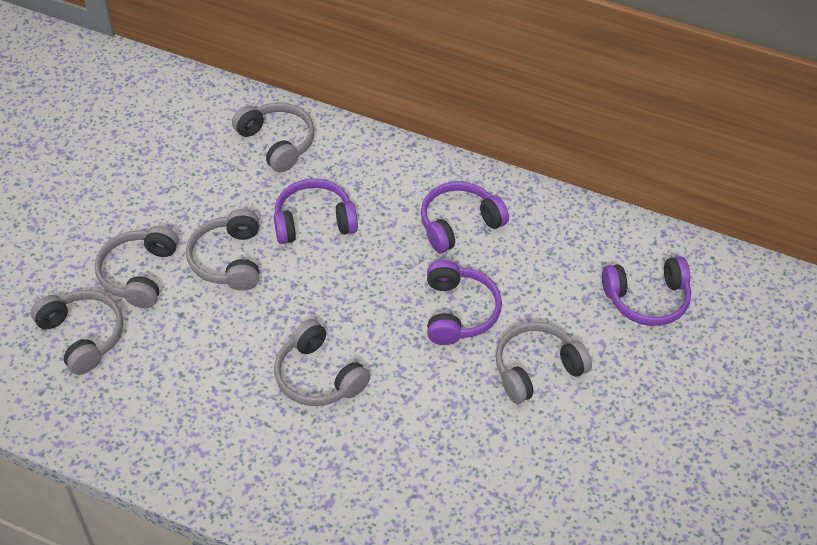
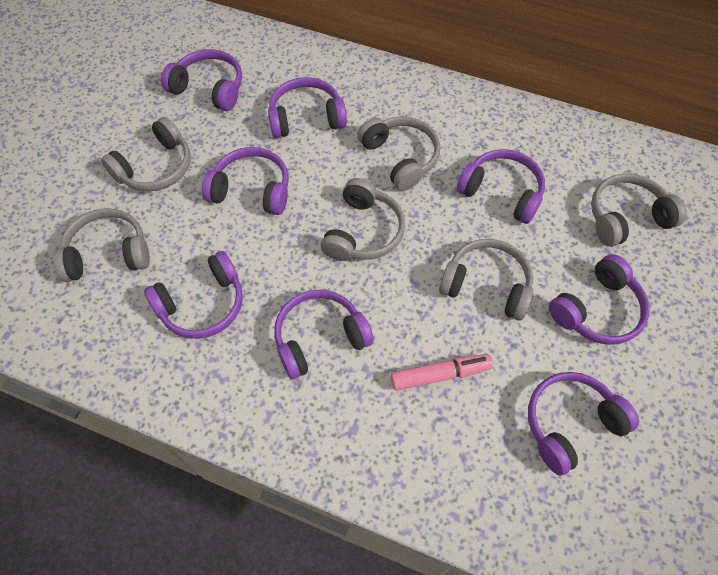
pink marker: 0 -> 1
purple headphones: 4 -> 8

